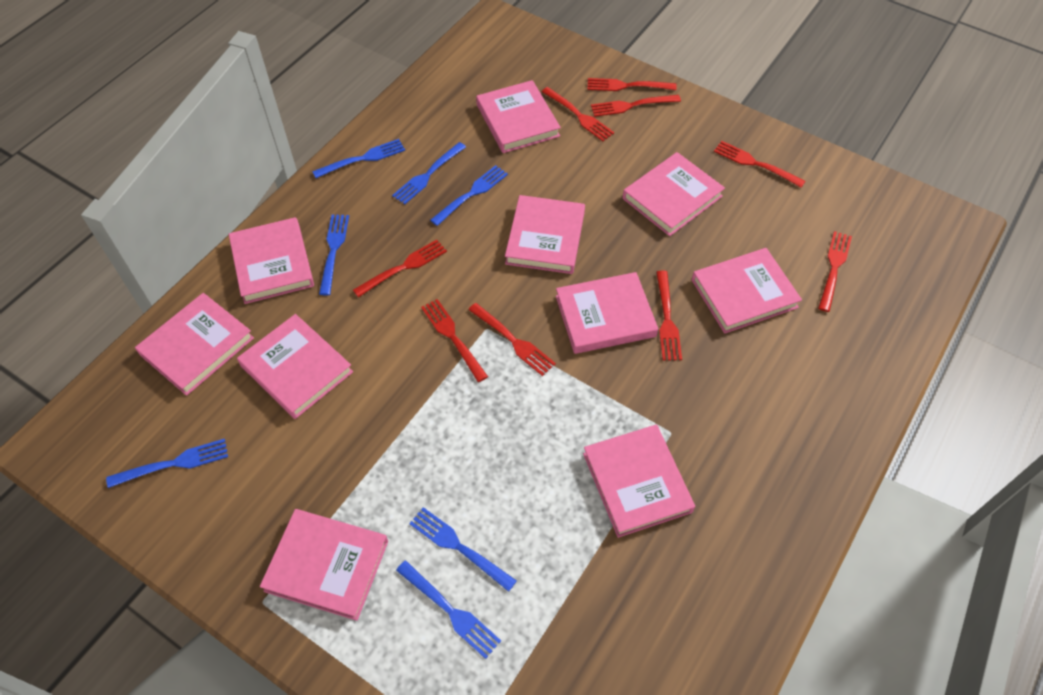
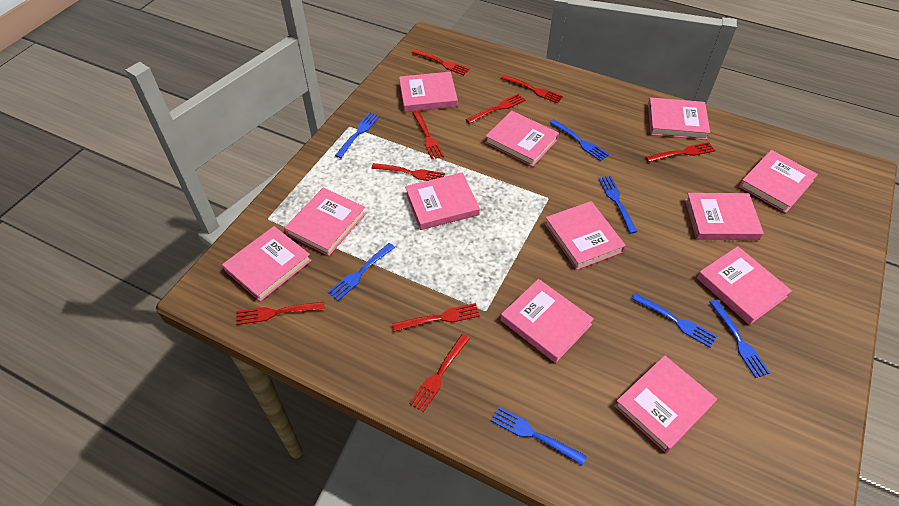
pink book: 10 -> 12

